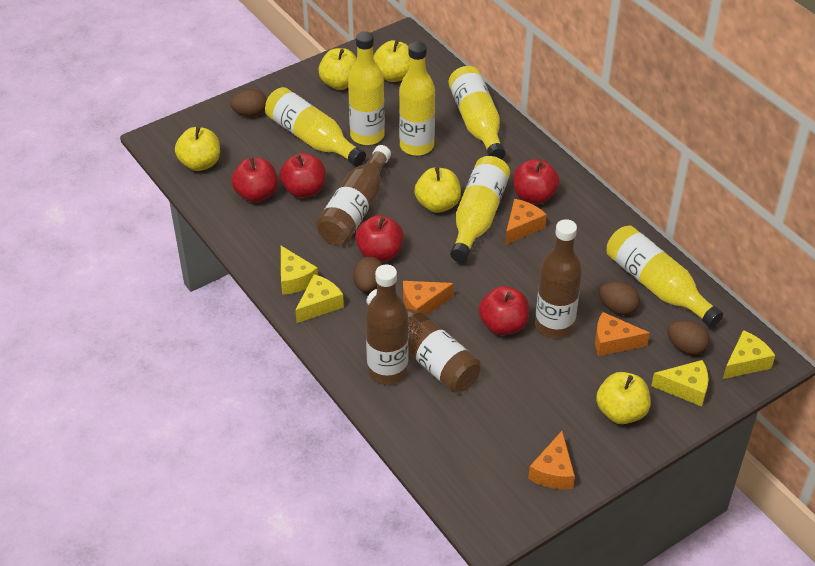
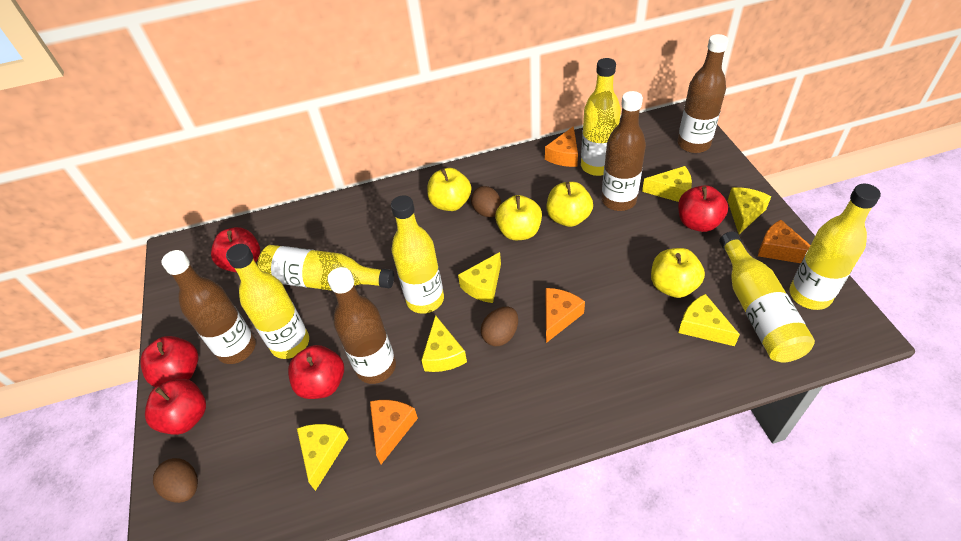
brown egg: 4 -> 3
yellow apple: 5 -> 4
yellow cheese: 4 -> 6

